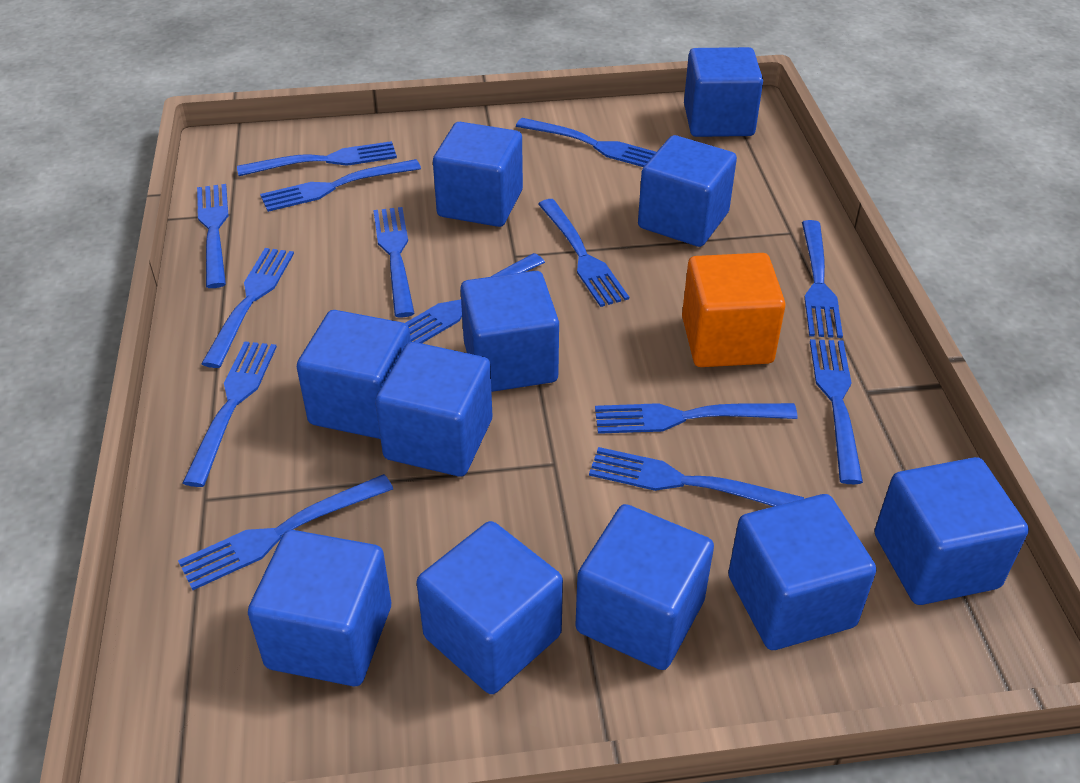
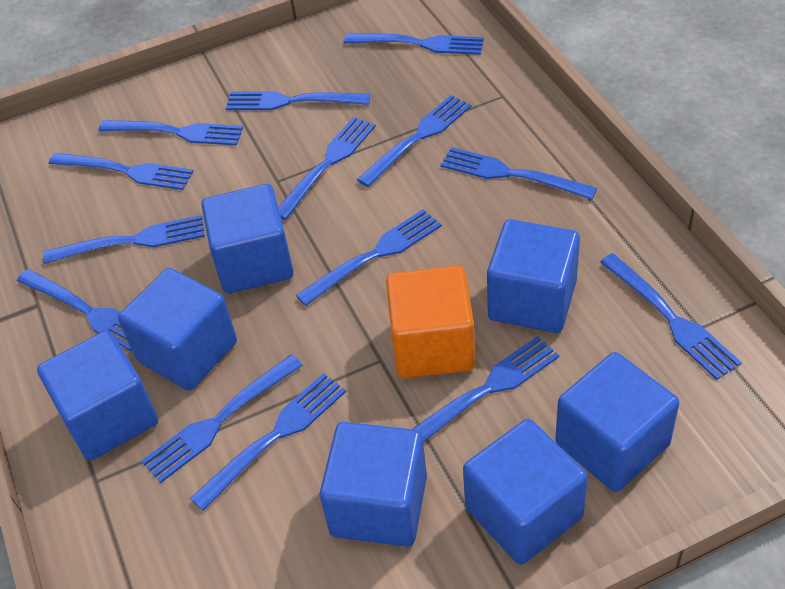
blue cube: 11 -> 7

